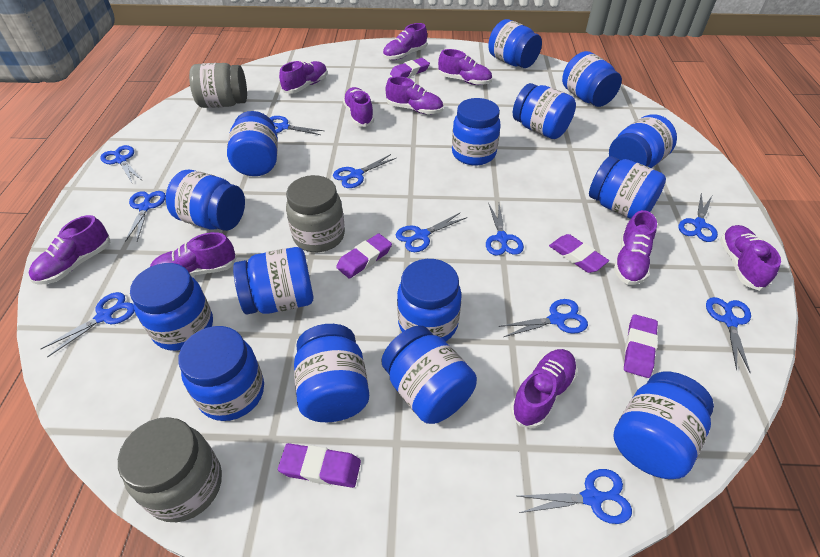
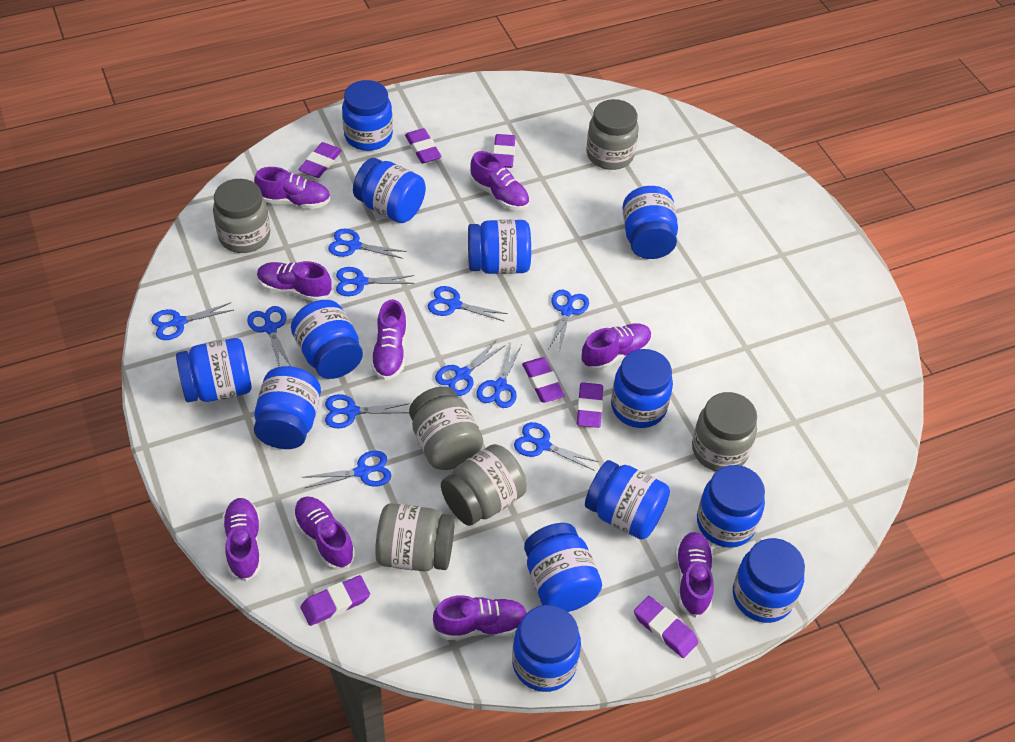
blue jar: 15 -> 13
grey jar: 3 -> 6
purple eraser: 5 -> 7
purple shoe: 10 -> 9

